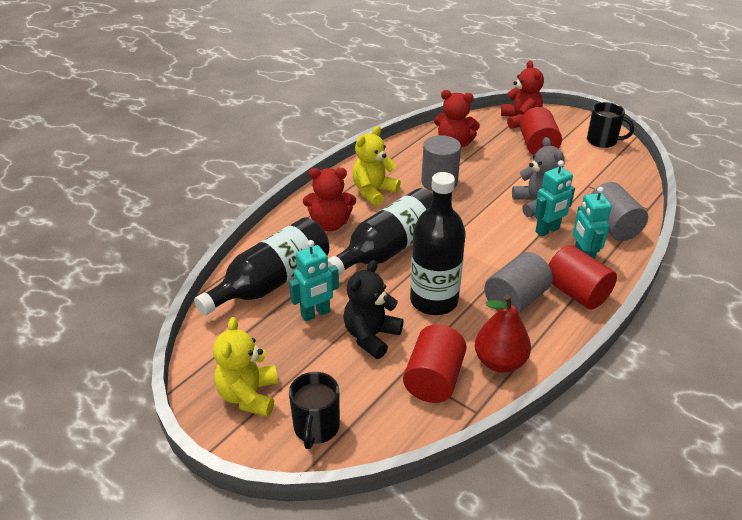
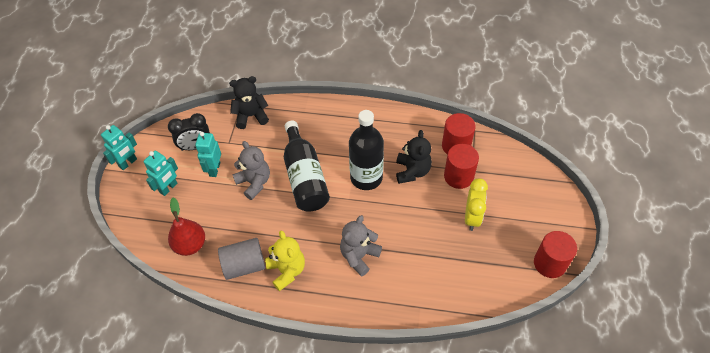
black bottle: 3 -> 2
black clock: 0 -> 1
black mug: 2 -> 0
black teddy bear: 1 -> 2
grey cylinder: 3 -> 1
grey teddy bear: 1 -> 2
red teddy bear: 3 -> 0
yellow clock: 0 -> 1
yellow teddy bear: 2 -> 1

